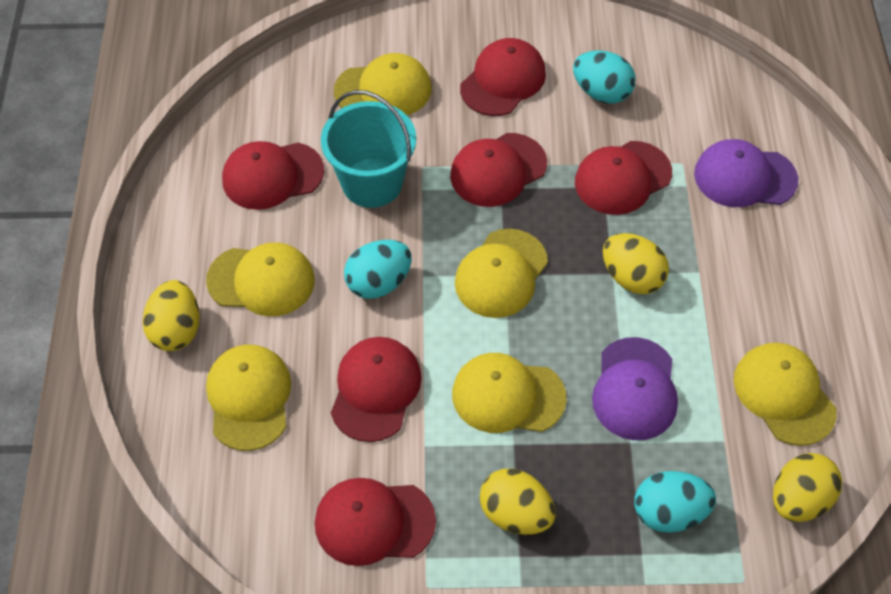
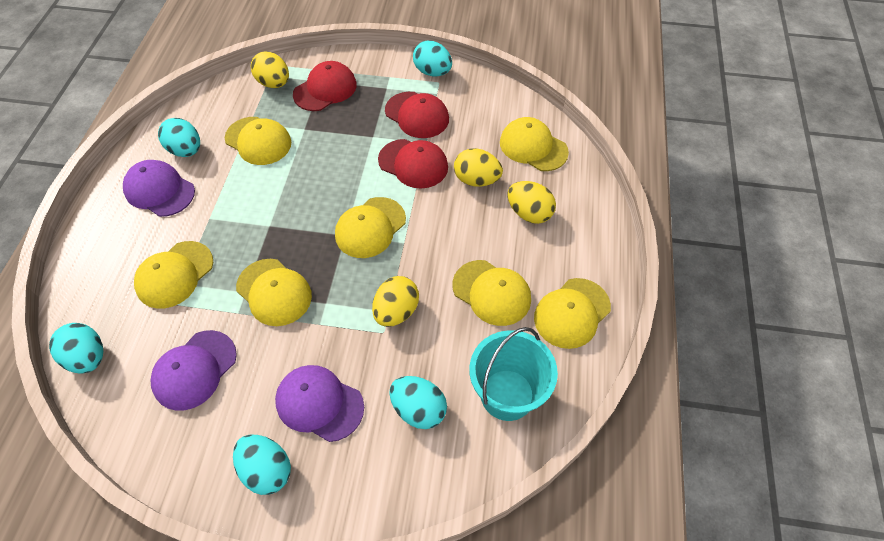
purple cap: 2 -> 3
red cap: 6 -> 3
turquoise egg: 3 -> 5
yellow cap: 6 -> 7

